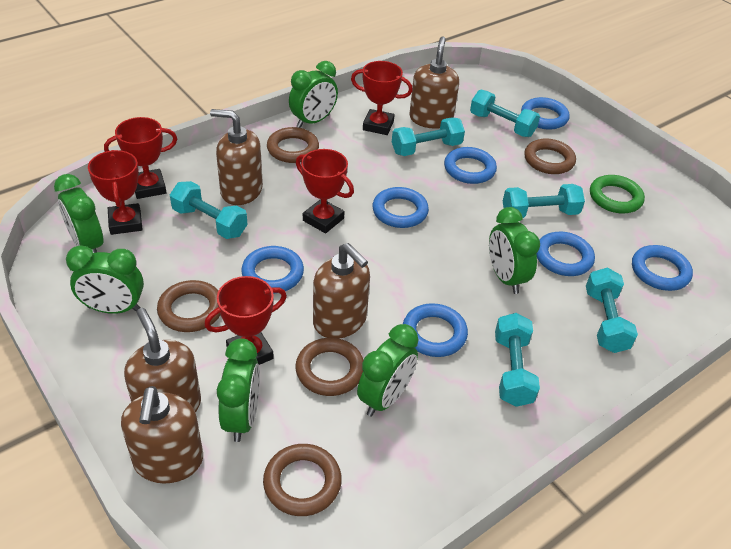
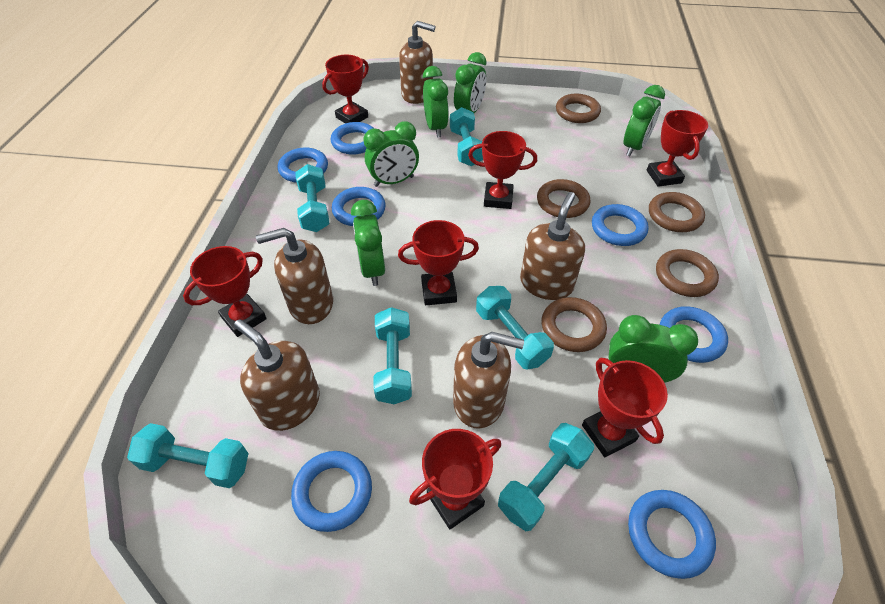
green ring: 1 -> 0
red trophy: 5 -> 7

